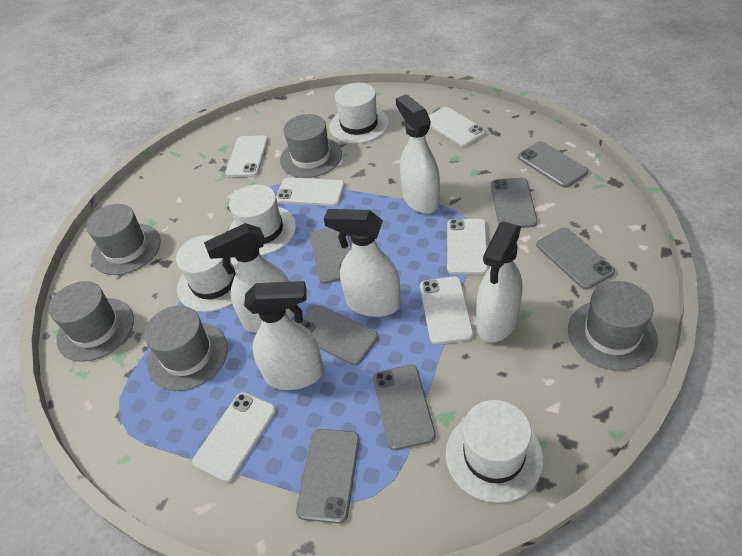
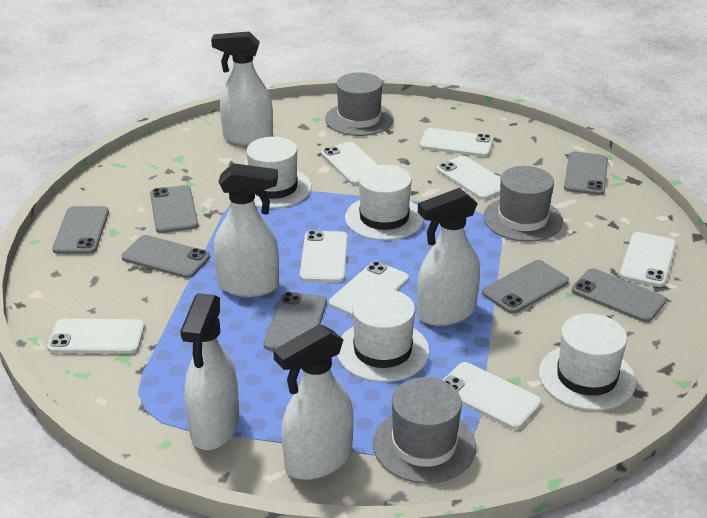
grey hat: 5 -> 3
white phone: 6 -> 8

